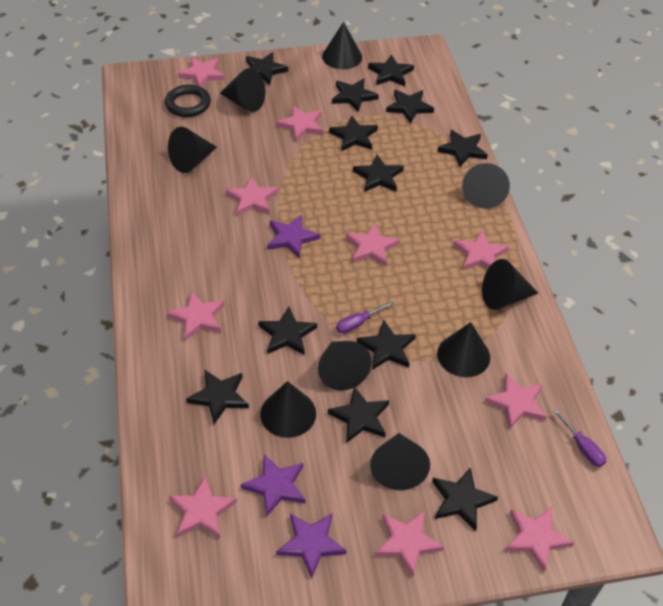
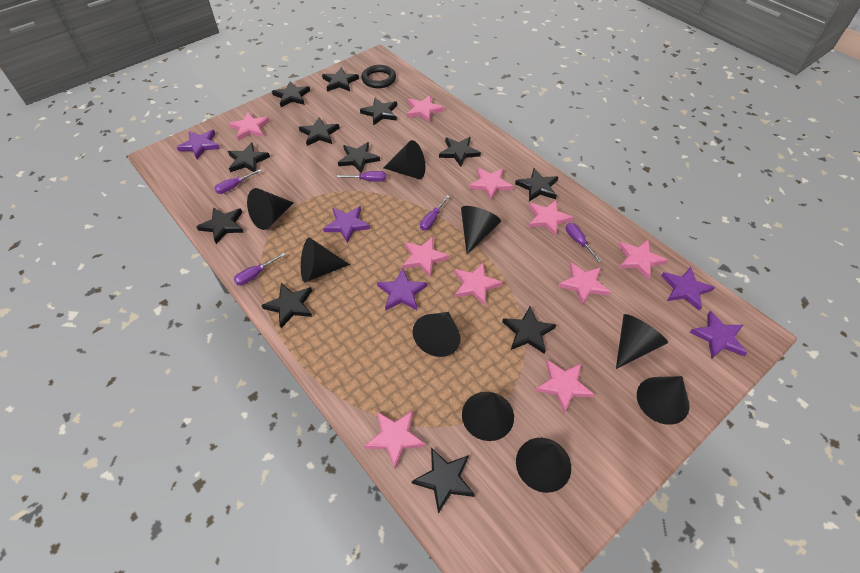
purple screwdriver: 2 -> 5
purple star: 3 -> 5

